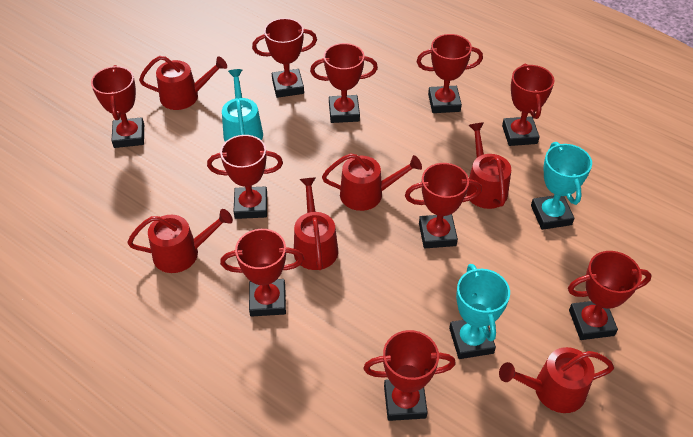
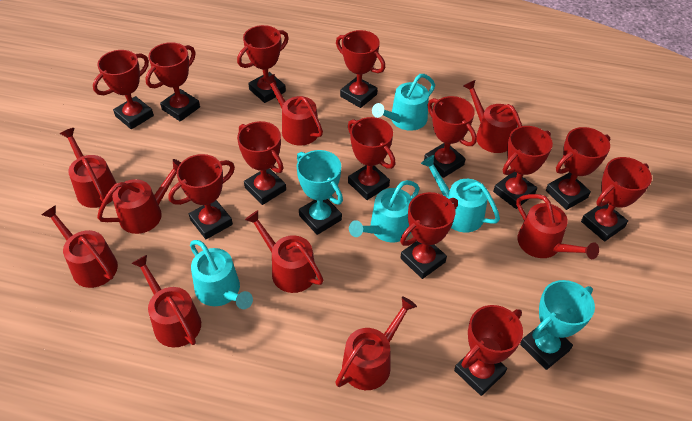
red trophy: 10 -> 13
red watering can: 6 -> 9
turquoise watering can: 1 -> 4

